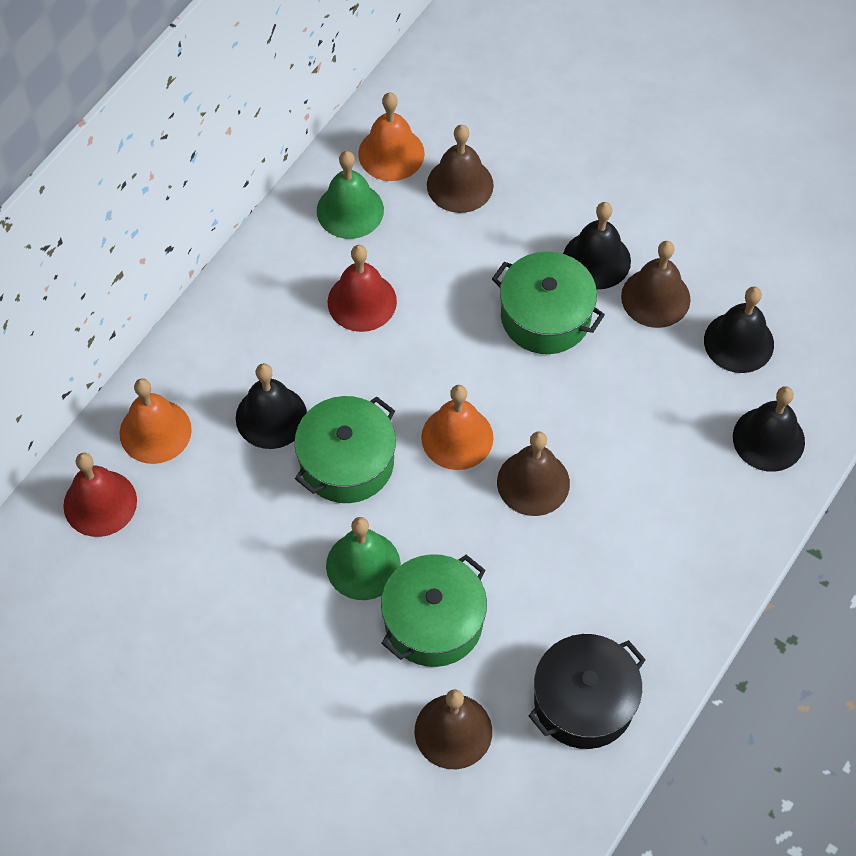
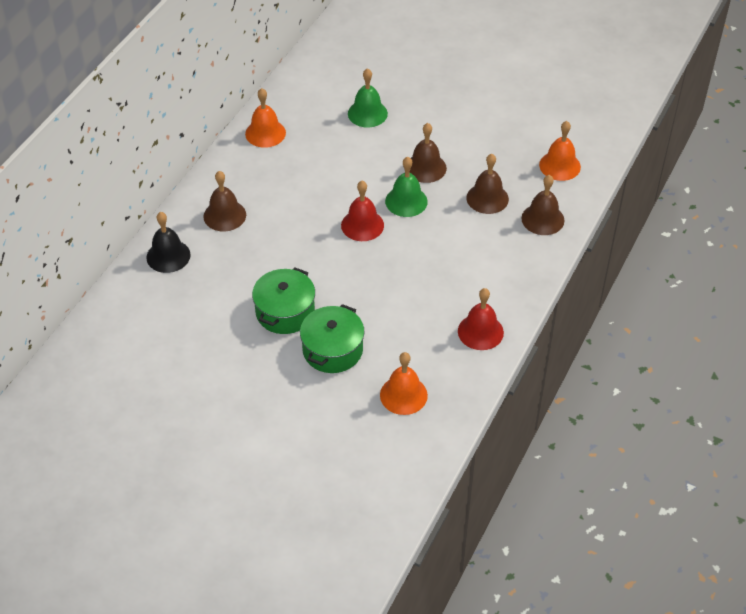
black bell: 4 -> 1
black pot: 1 -> 0
green pot: 3 -> 2

